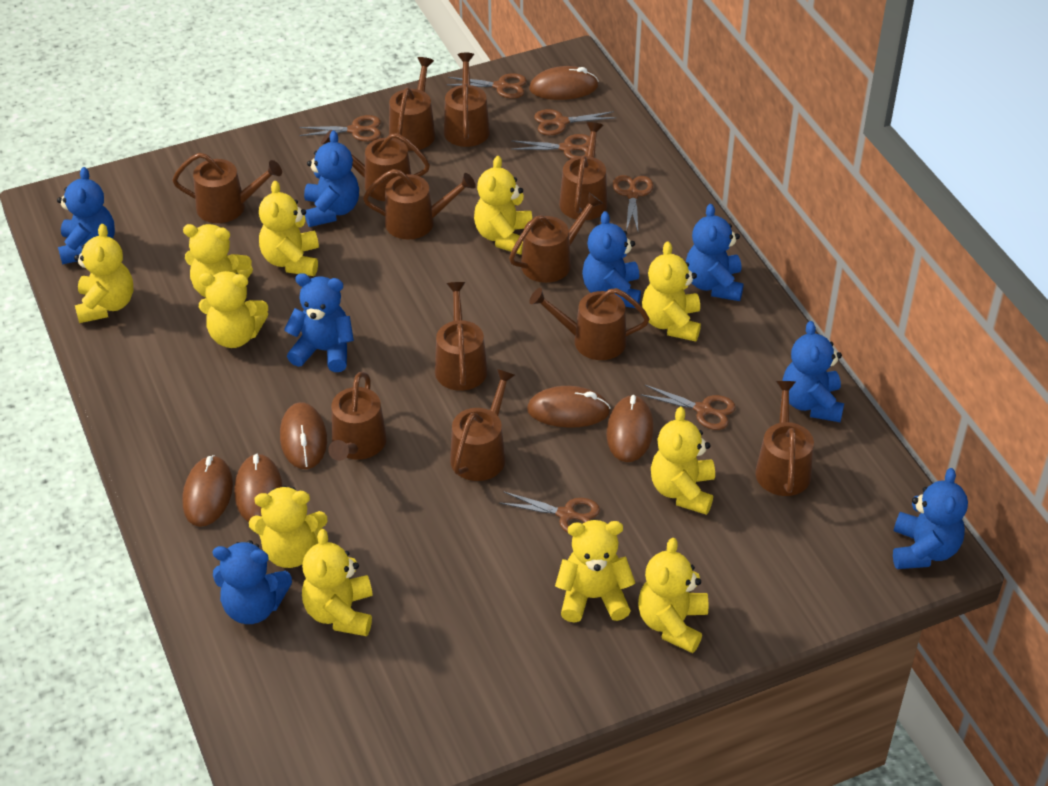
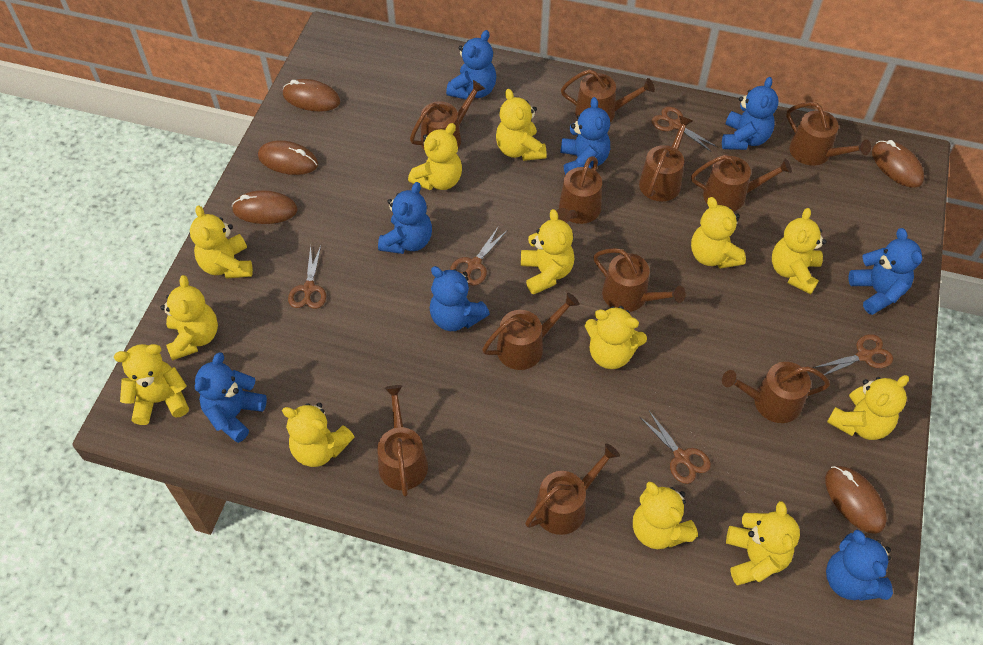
brown mouse: 6 -> 5
brown scissors: 7 -> 5
brown watering can: 12 -> 11
yellow teddy bear: 11 -> 13

